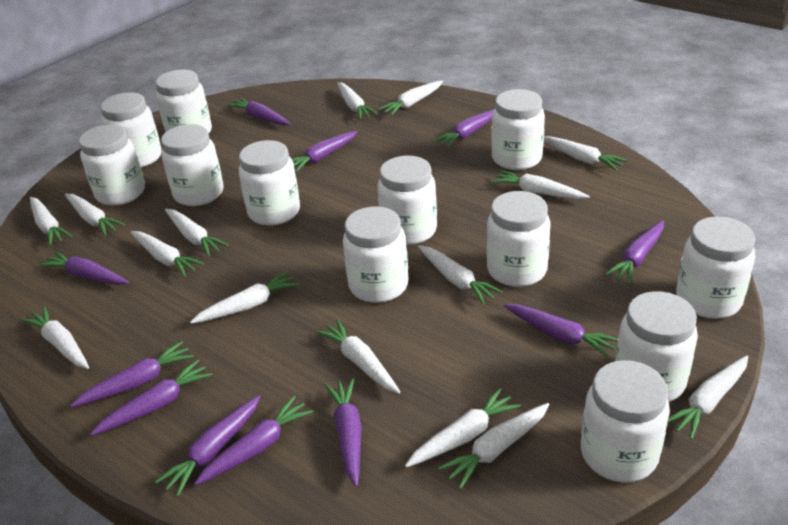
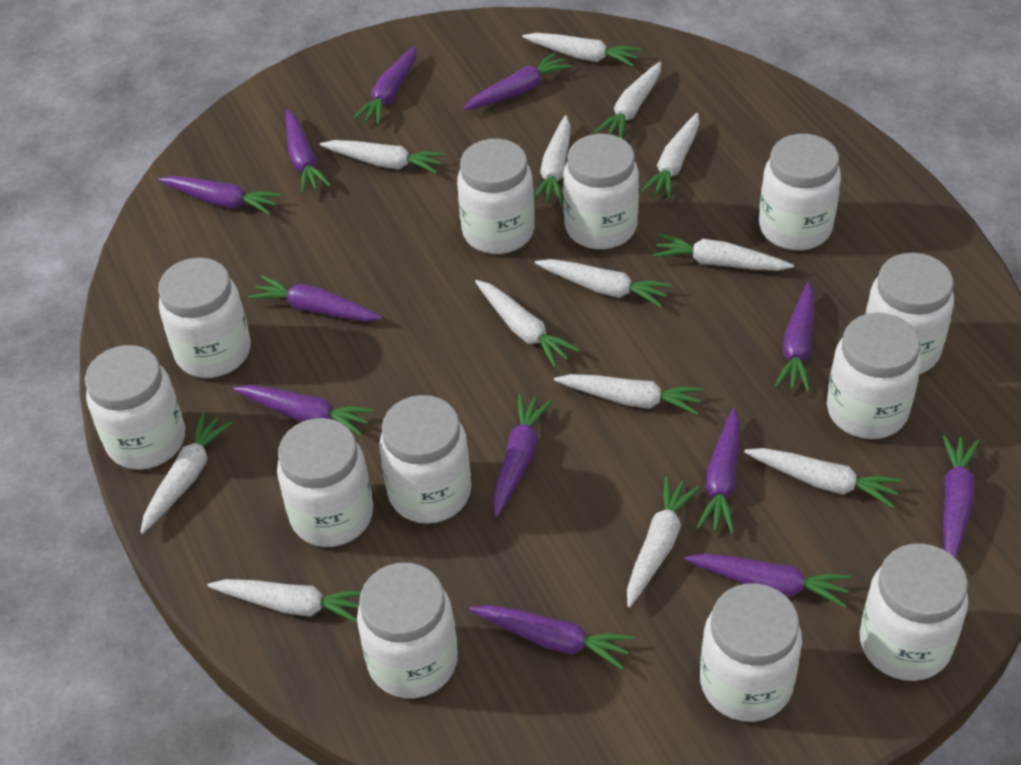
purple carrot: 11 -> 12
white carrot: 15 -> 13

